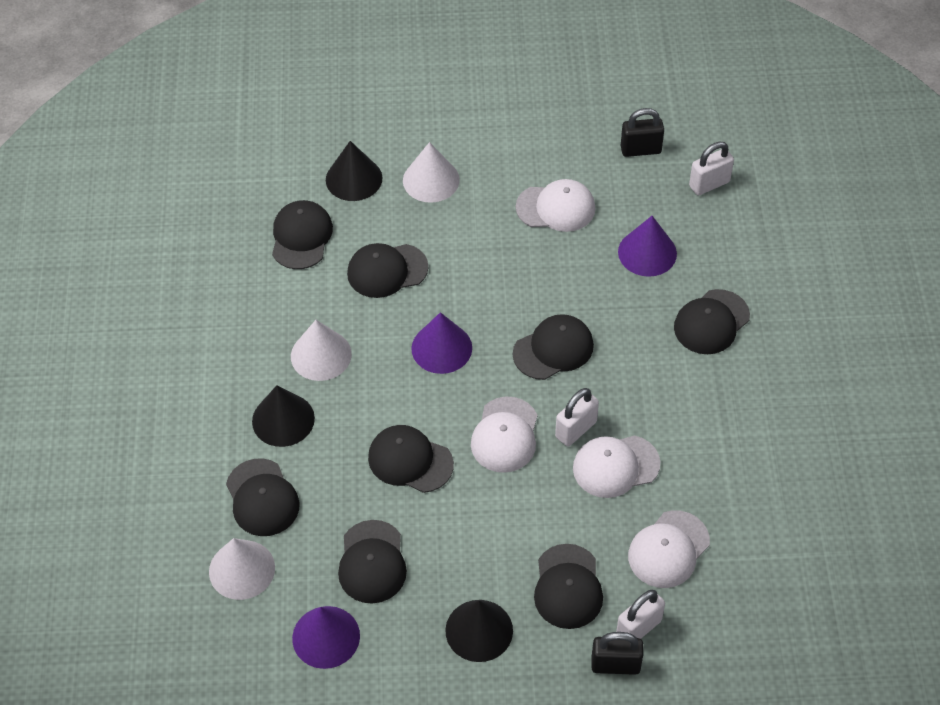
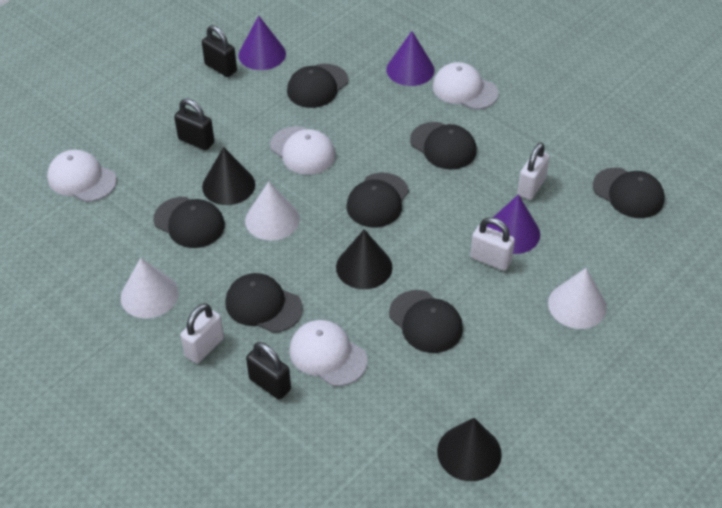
black cap: 8 -> 7
black padlock: 2 -> 3

